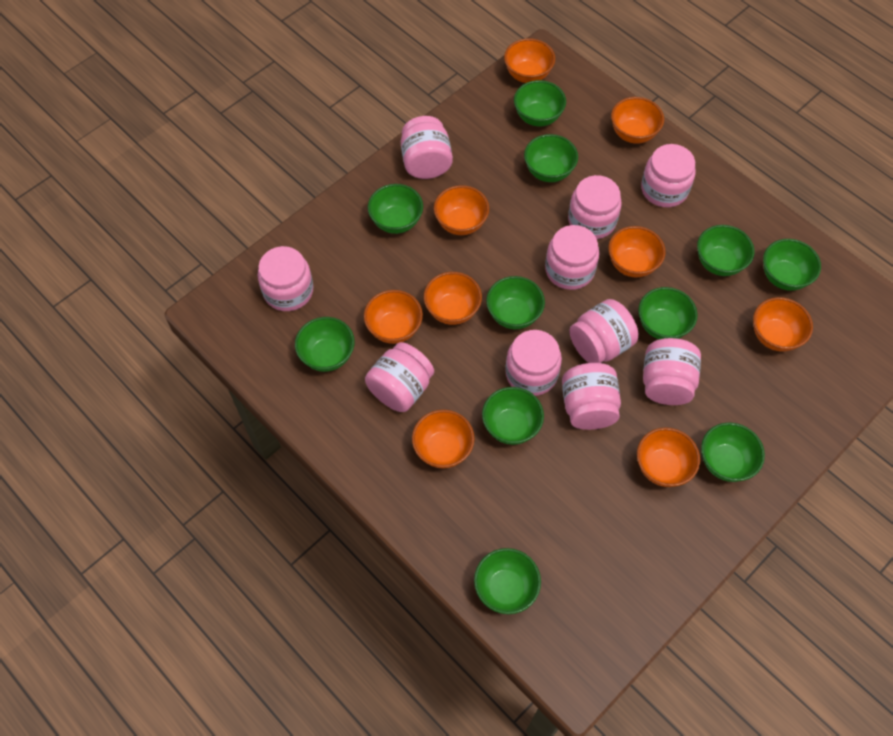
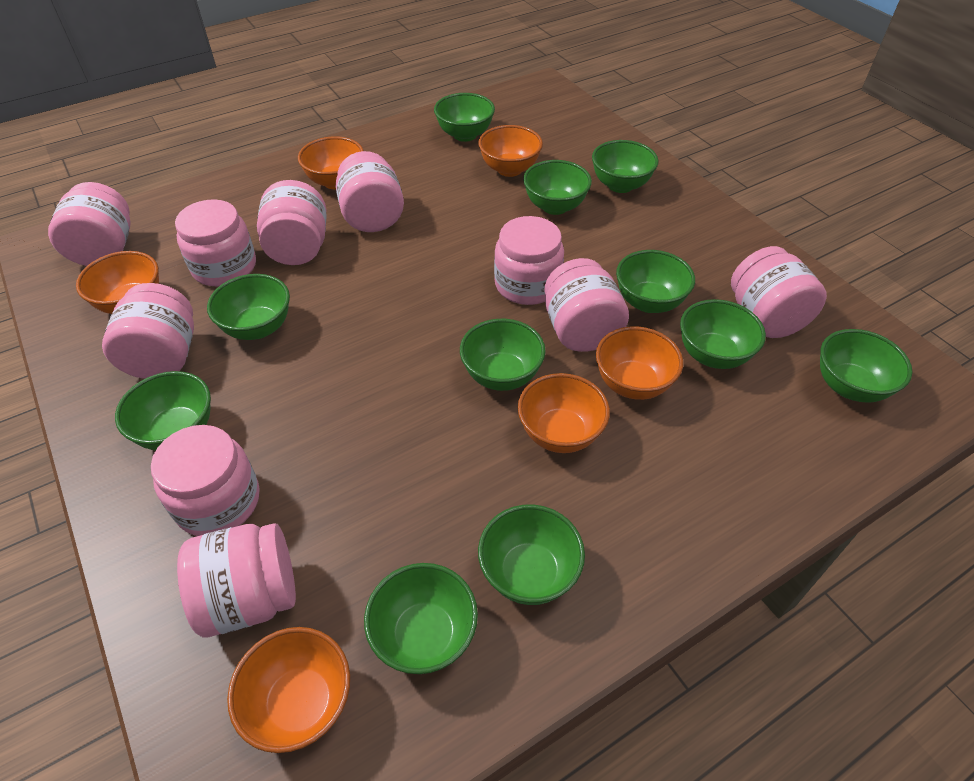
orange bowl: 9 -> 6

